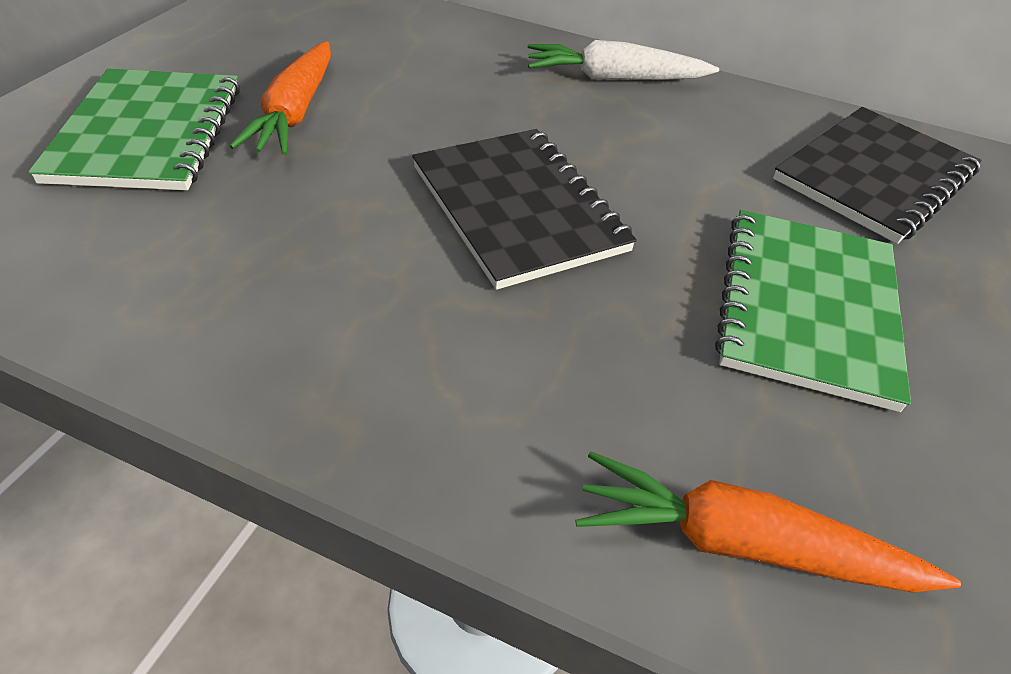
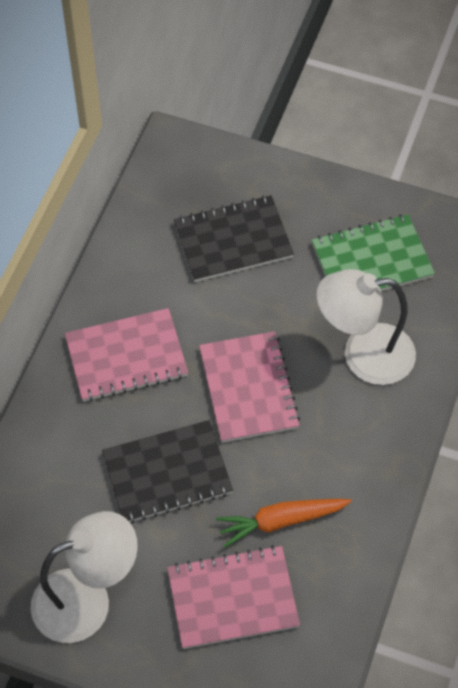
green notebook: 2 -> 1
orange carrot: 2 -> 1
pink notebook: 0 -> 3
white carrot: 1 -> 0
white lamp: 0 -> 2

